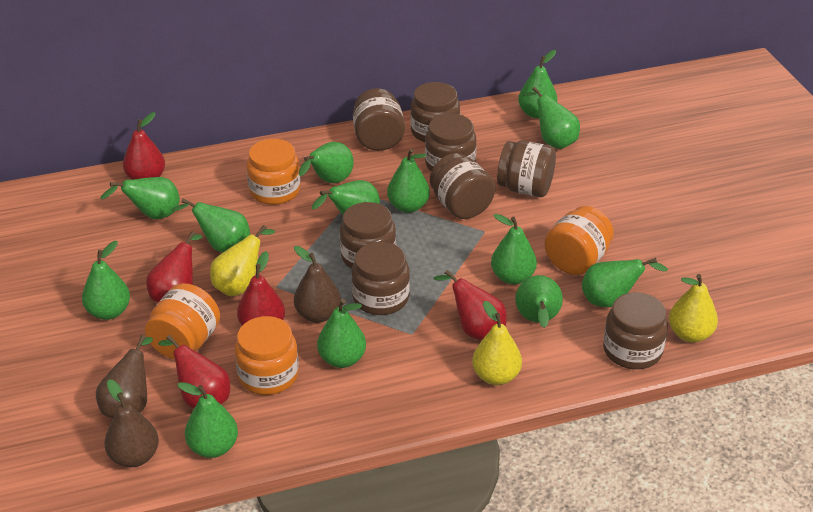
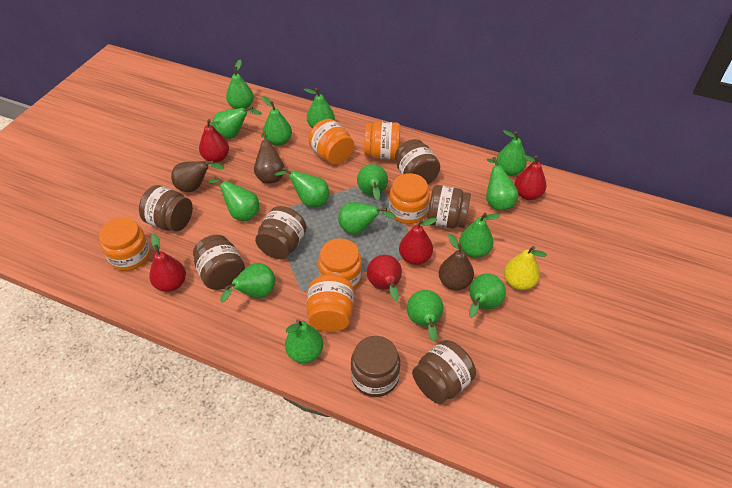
brown jar: 8 -> 7
green pear: 13 -> 15
orange jar: 4 -> 6
yellow pear: 3 -> 1

